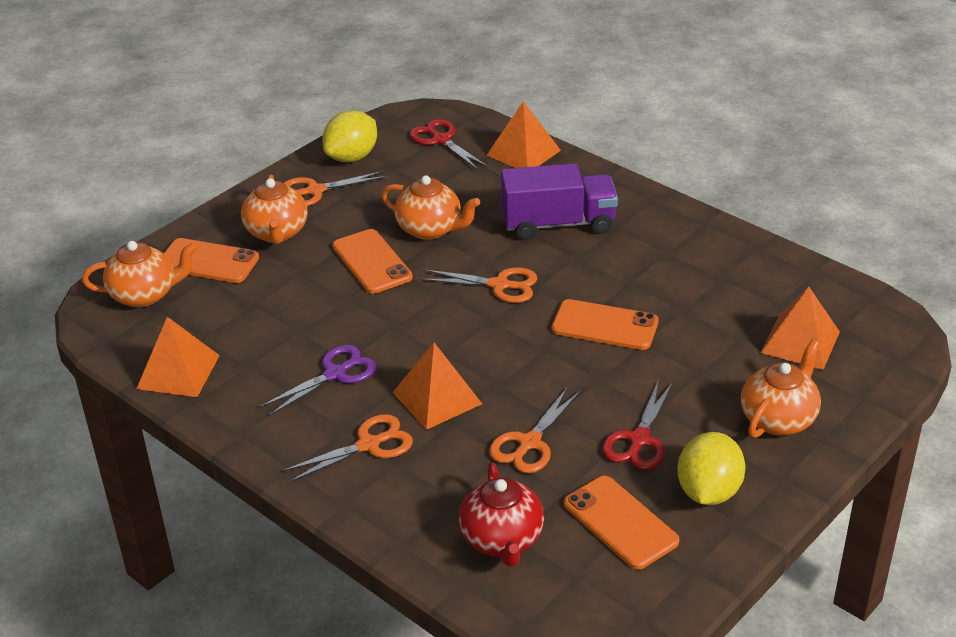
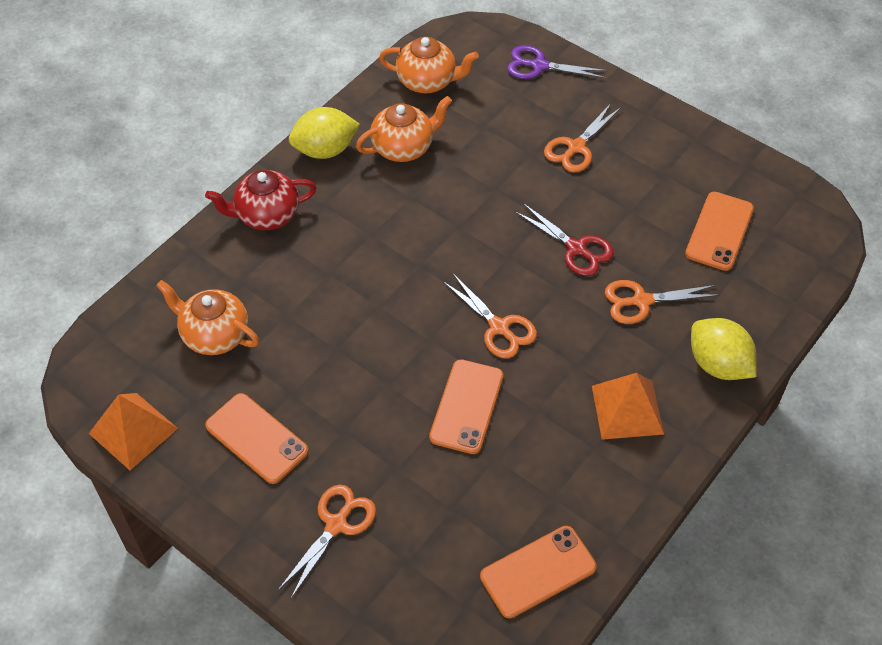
orange pyramid: 4 -> 2
orange teapot: 4 -> 3
purple truck: 1 -> 0
red scissors: 2 -> 1

